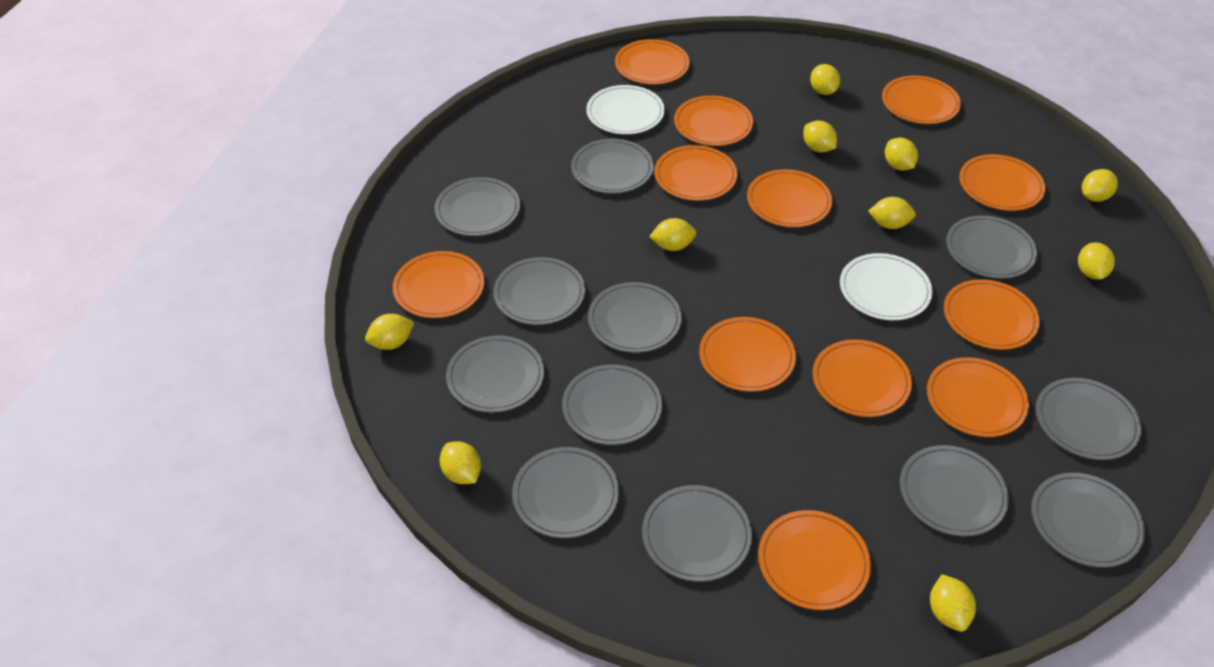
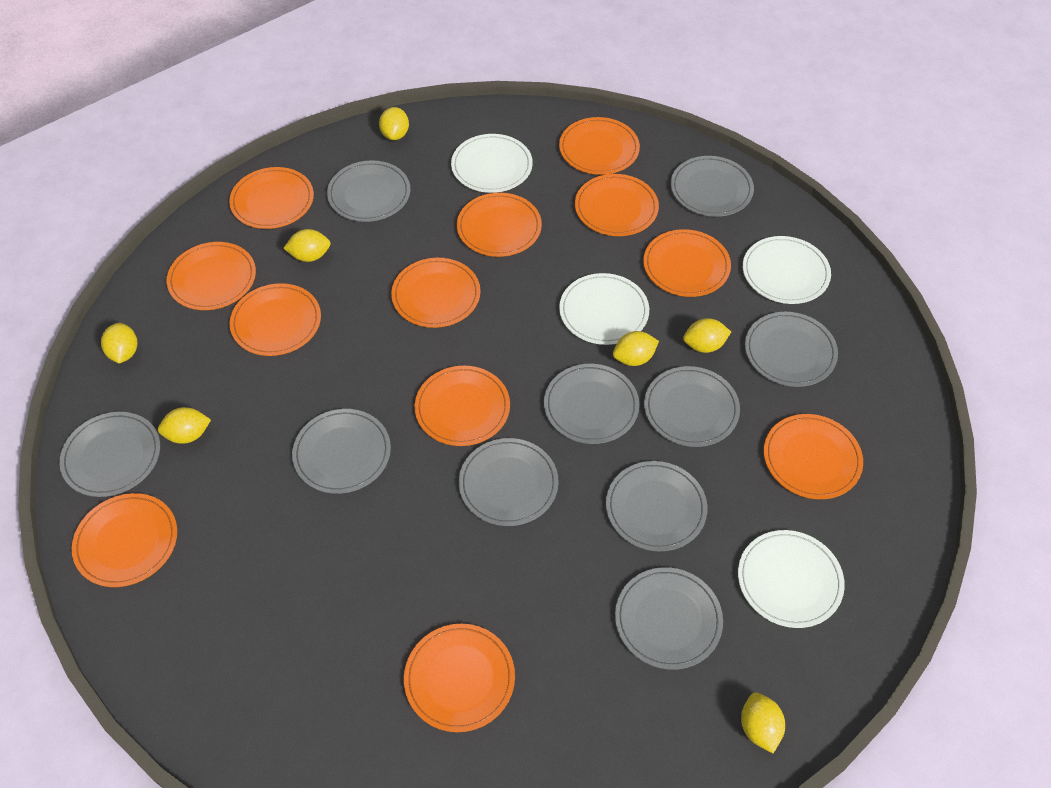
grey plate: 12 -> 10
white plate: 2 -> 4
yellow lemon: 10 -> 7

